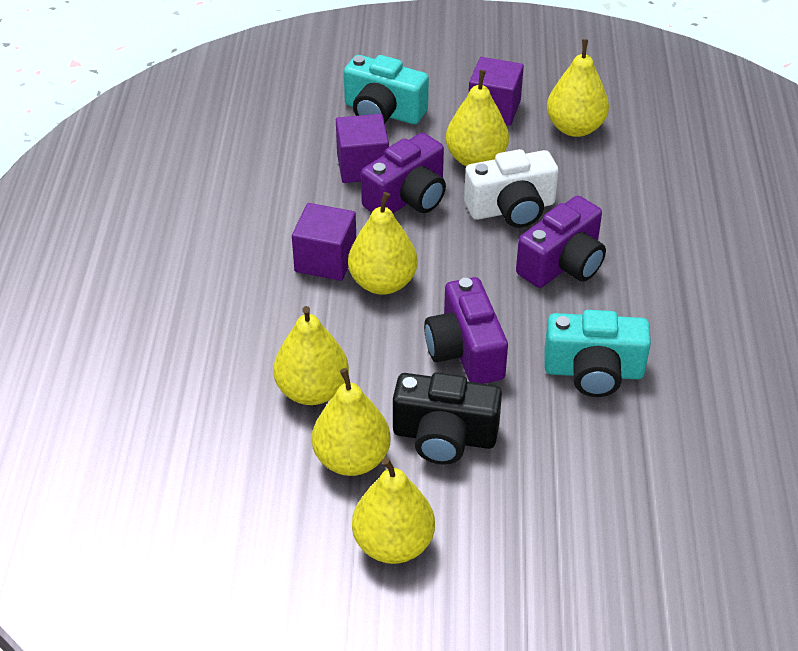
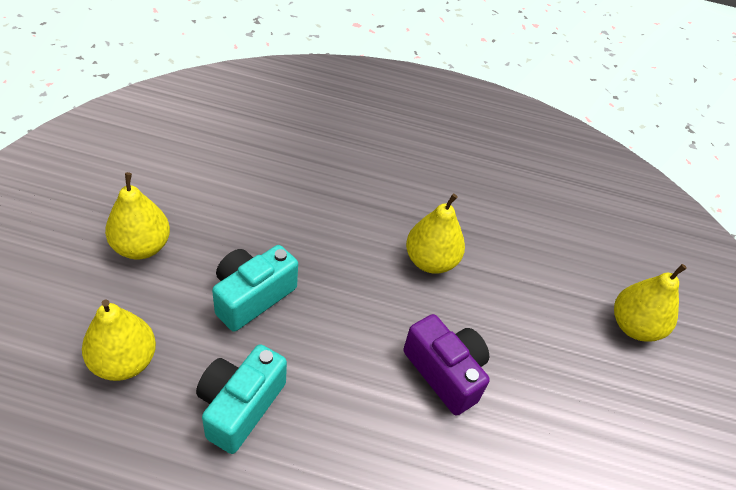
black camera: 1 -> 0
purple camera: 3 -> 1
purple cube: 3 -> 0
white camera: 1 -> 0
yellow pear: 6 -> 4

